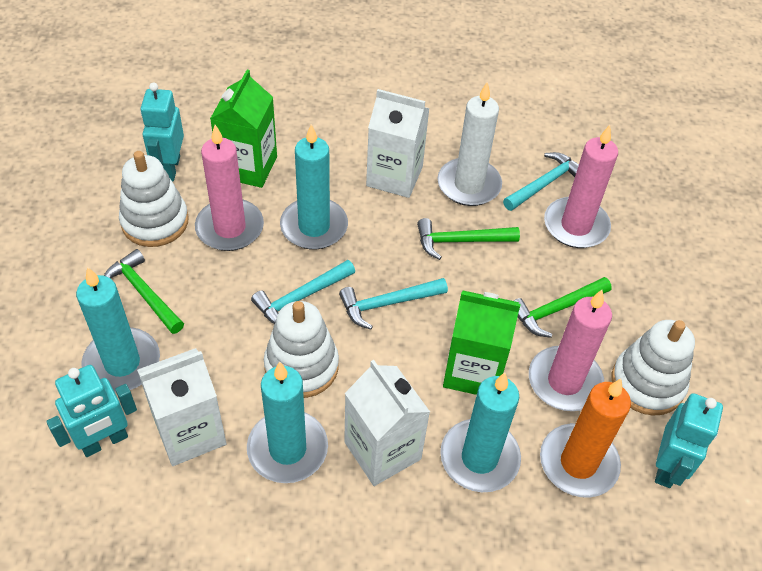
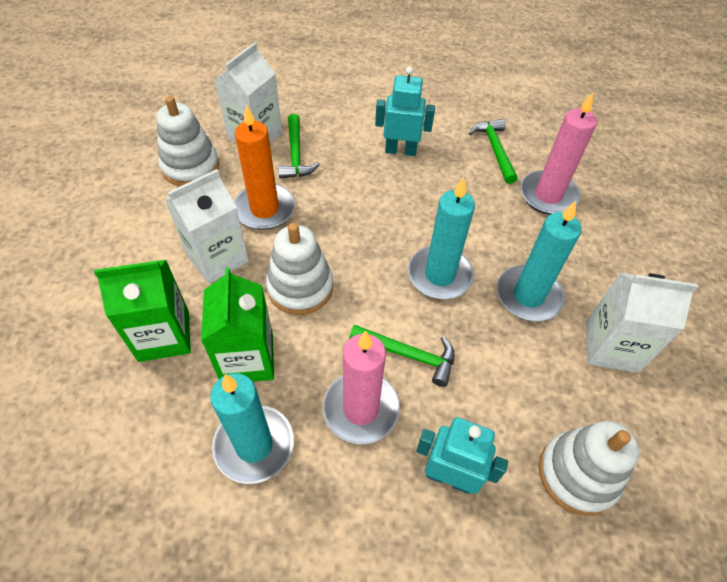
pink candle: 3 -> 2
turquoise candle: 4 -> 3
turquoise hammer: 3 -> 0
turquoise robot: 3 -> 2
white candle: 1 -> 0

